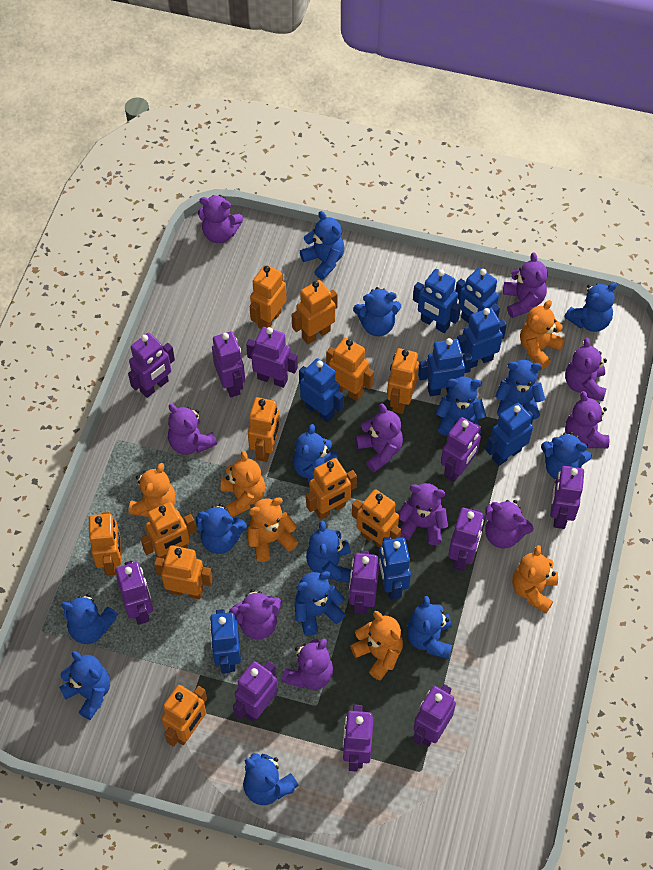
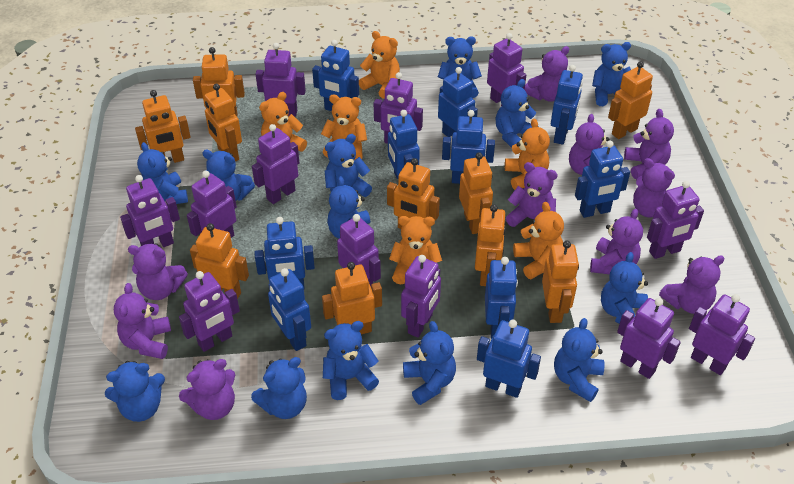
blue robot: 8 -> 10
blue teddy bear: 14 -> 13
orange robot: 11 -> 10
purple robot: 11 -> 12

